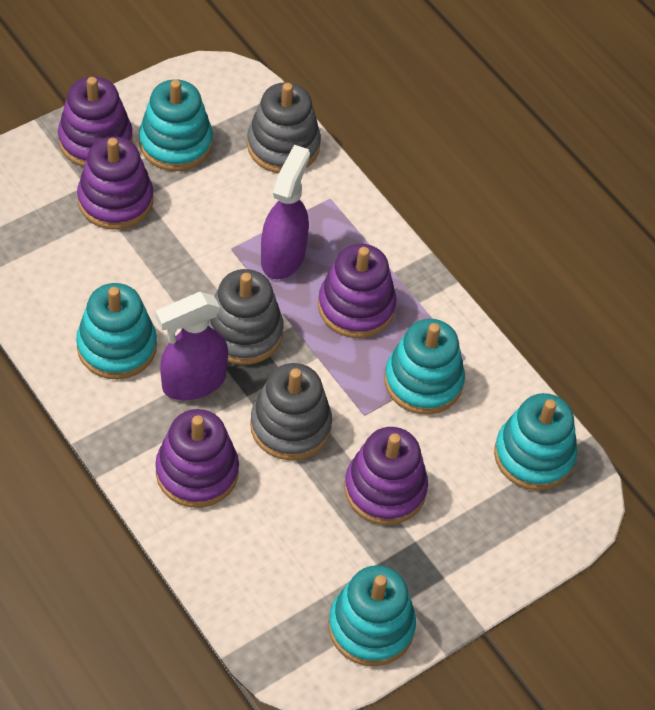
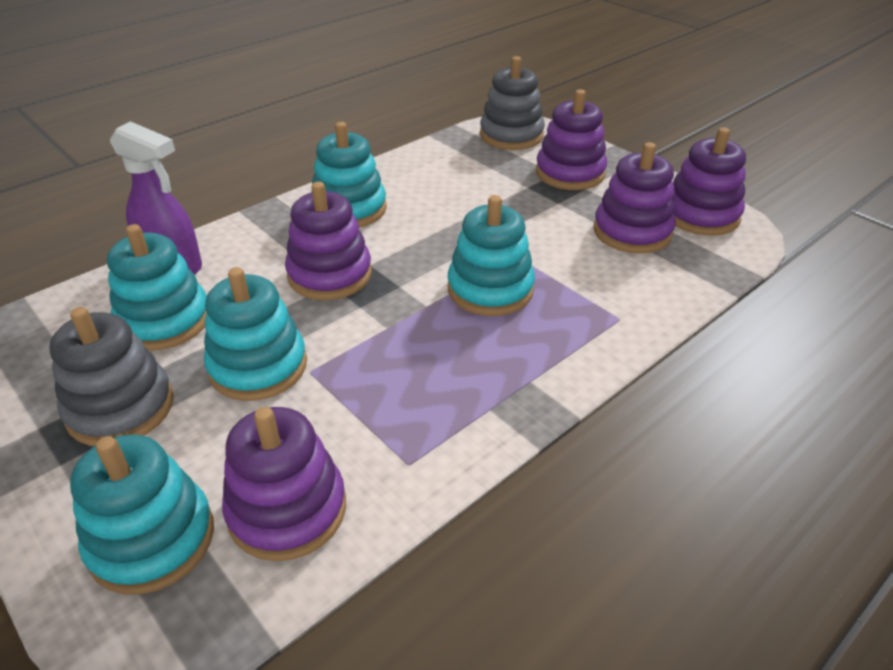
grey stacking toy: 3 -> 2
purple spray bottle: 2 -> 1

